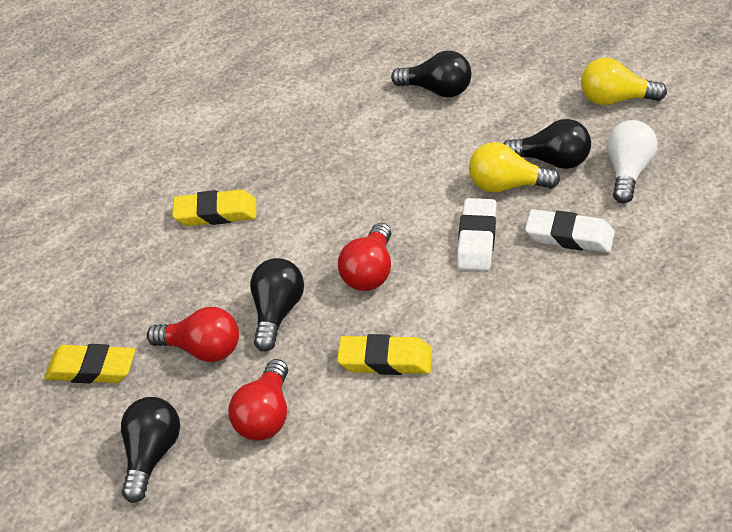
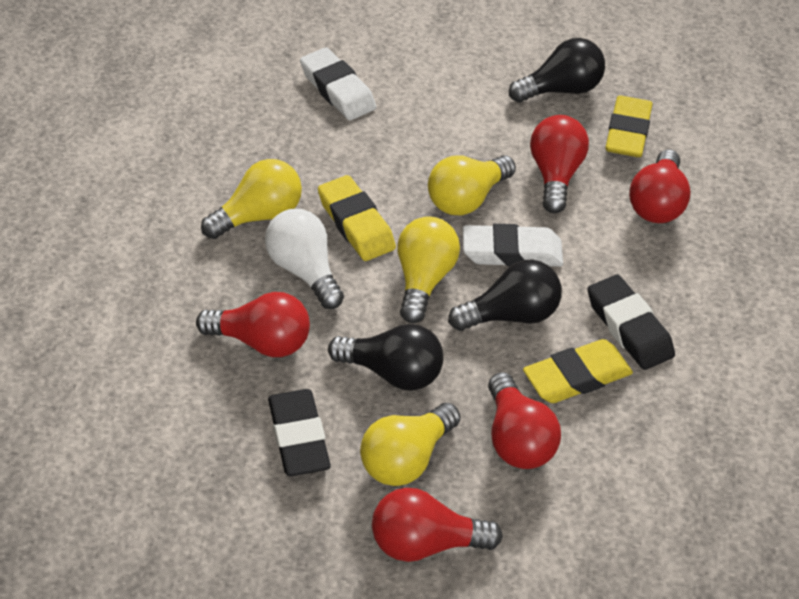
black eraser: 0 -> 2
black light bulb: 4 -> 3
red light bulb: 3 -> 5
yellow light bulb: 2 -> 4

